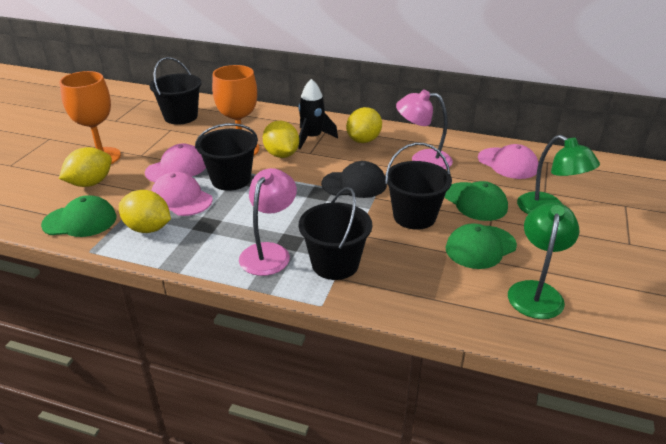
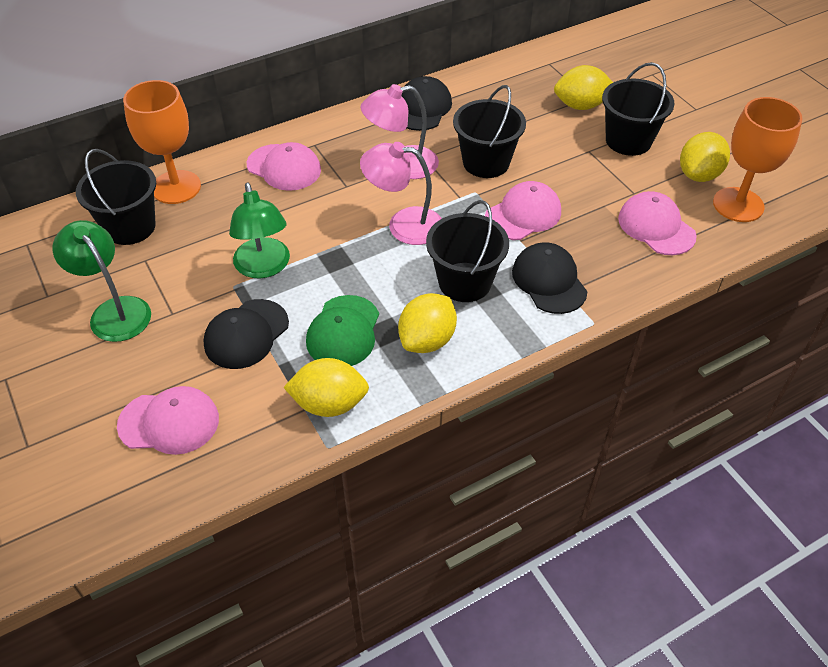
black cap: 1 -> 3
black rocket: 1 -> 0
green cap: 3 -> 1
pink cap: 3 -> 4

